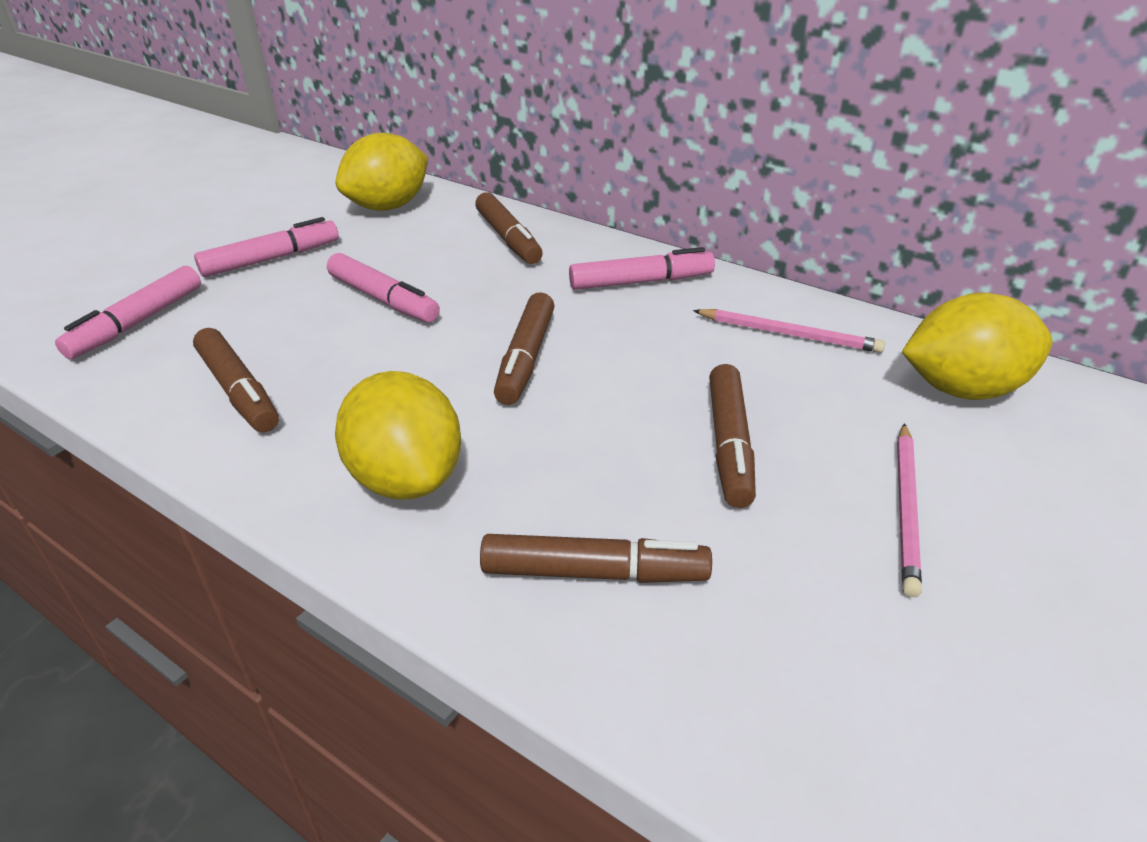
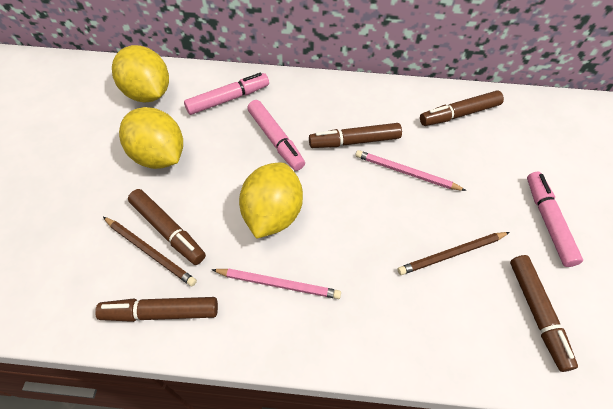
brown pencil: 0 -> 2
pink marker: 4 -> 3

